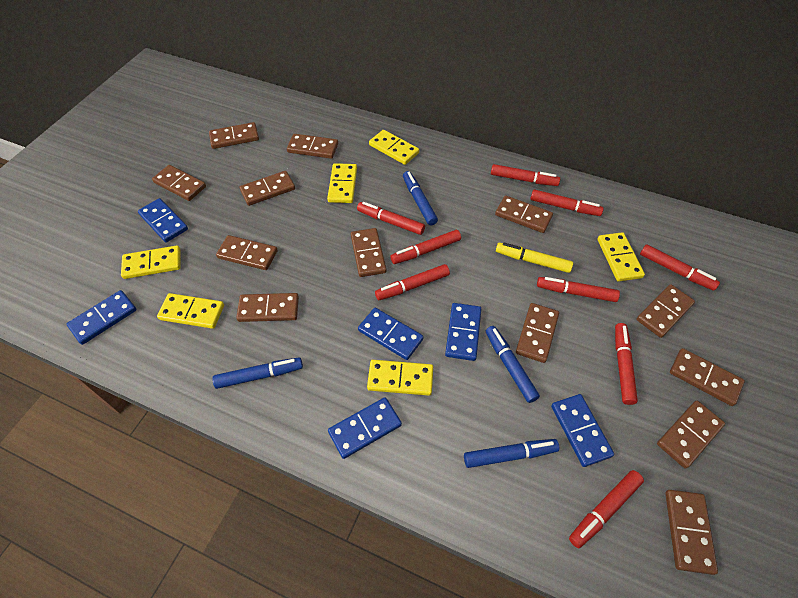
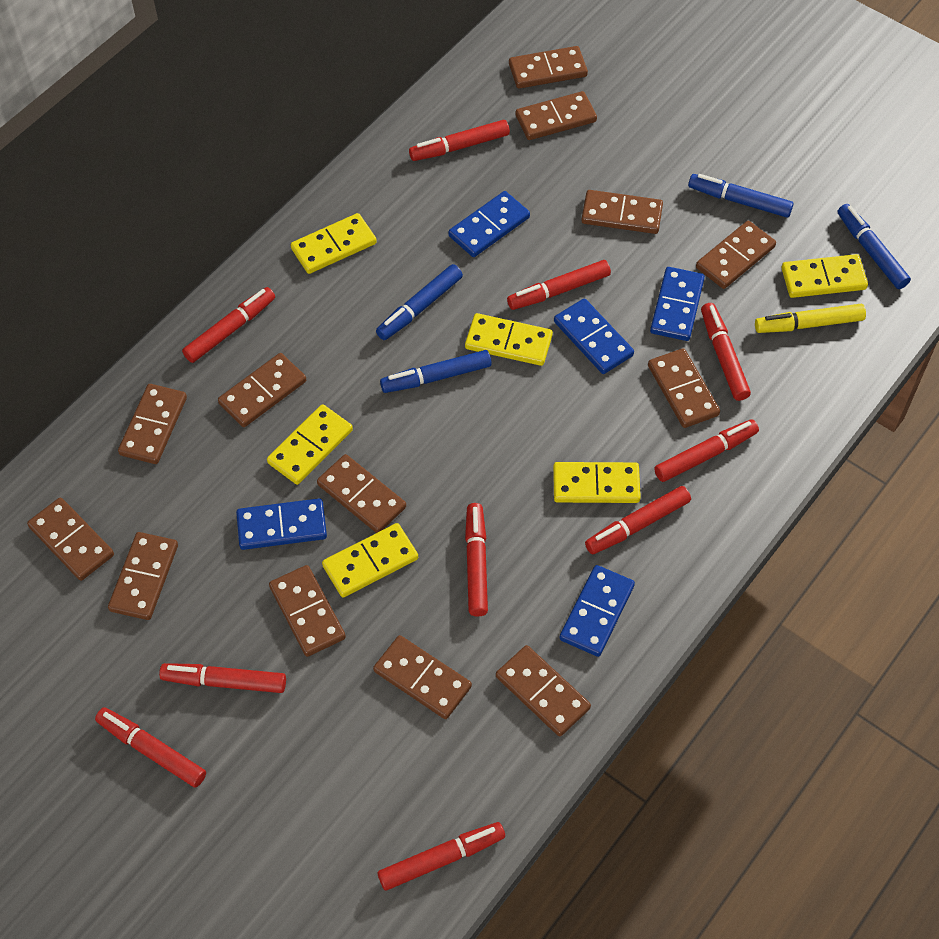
blue domino: 6 -> 5
red marker: 9 -> 10

